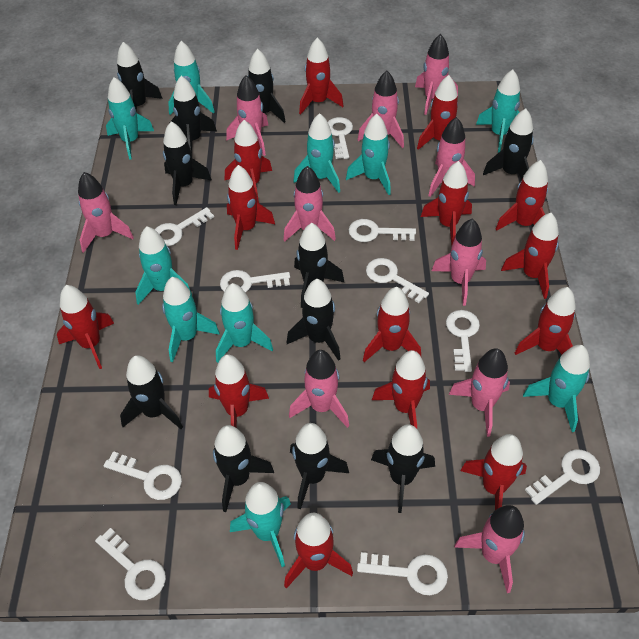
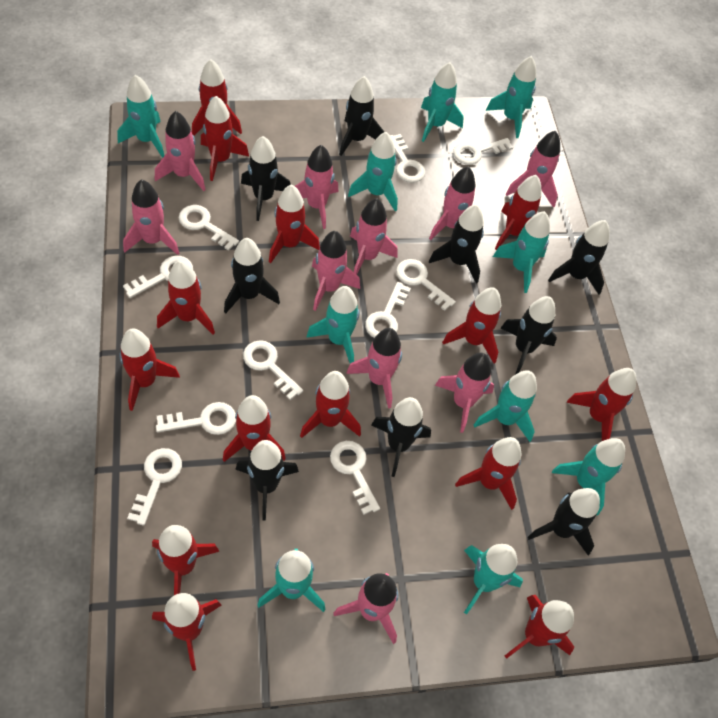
black rocket: 11 -> 9

